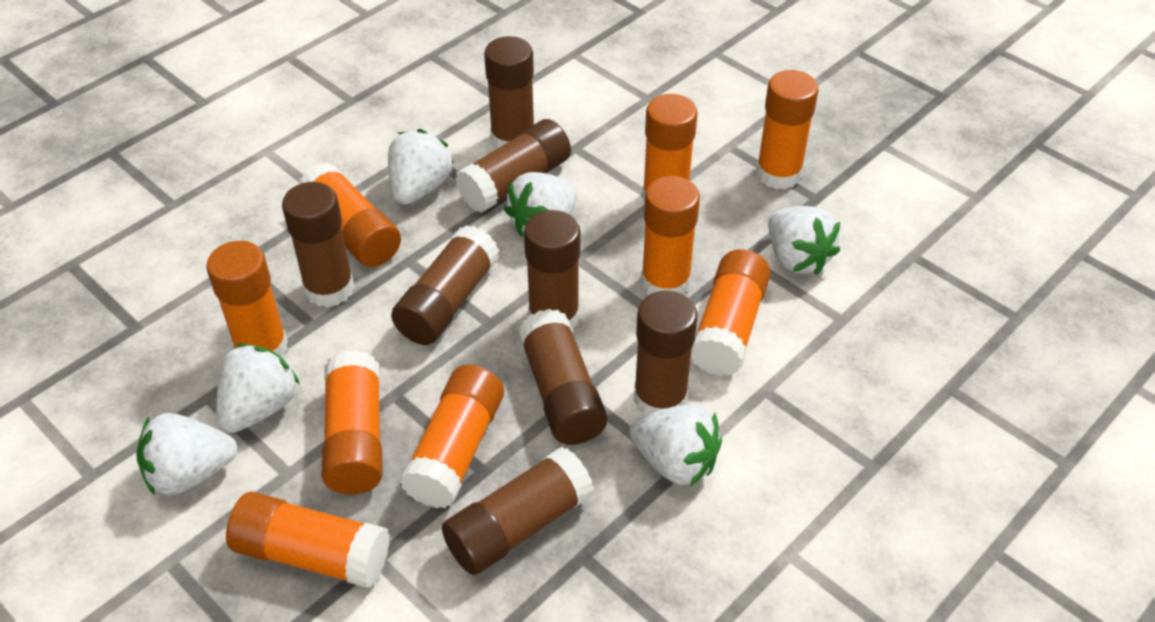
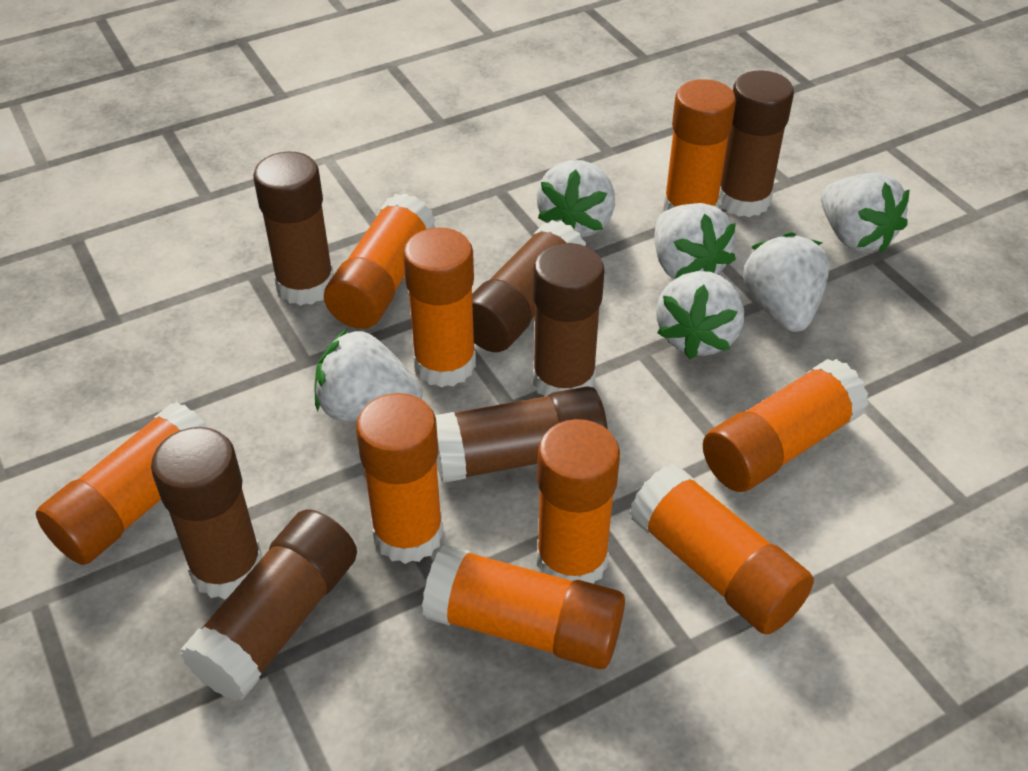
brown glue stick: 8 -> 7

